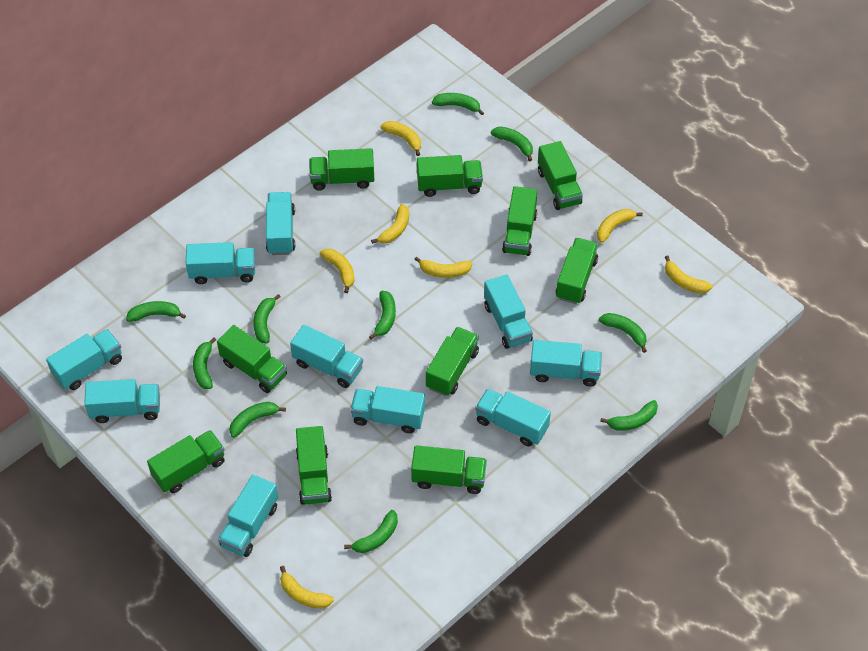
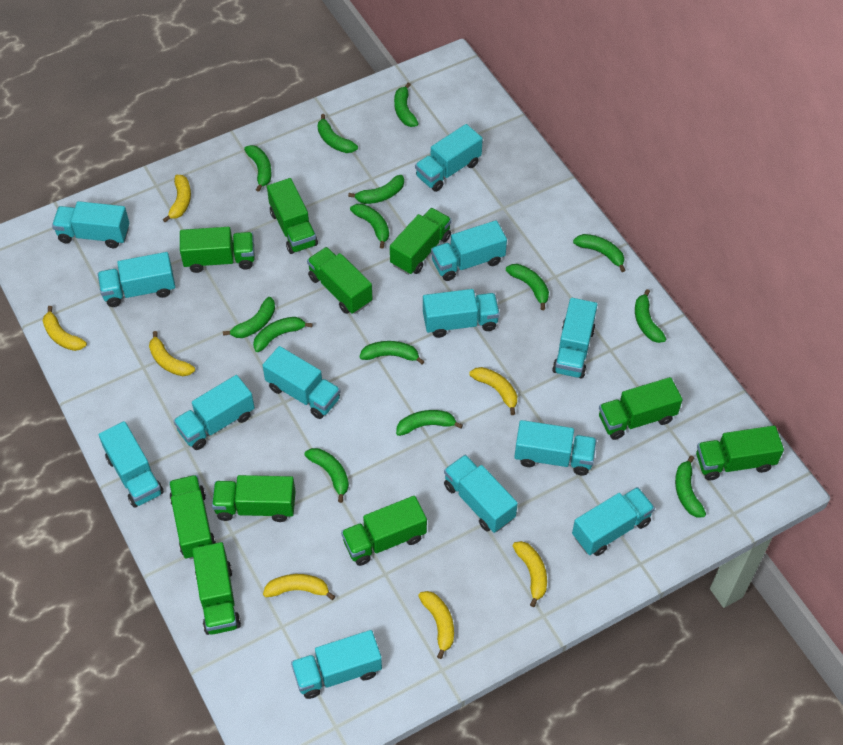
green banana: 10 -> 14
turquoise truck: 10 -> 13

